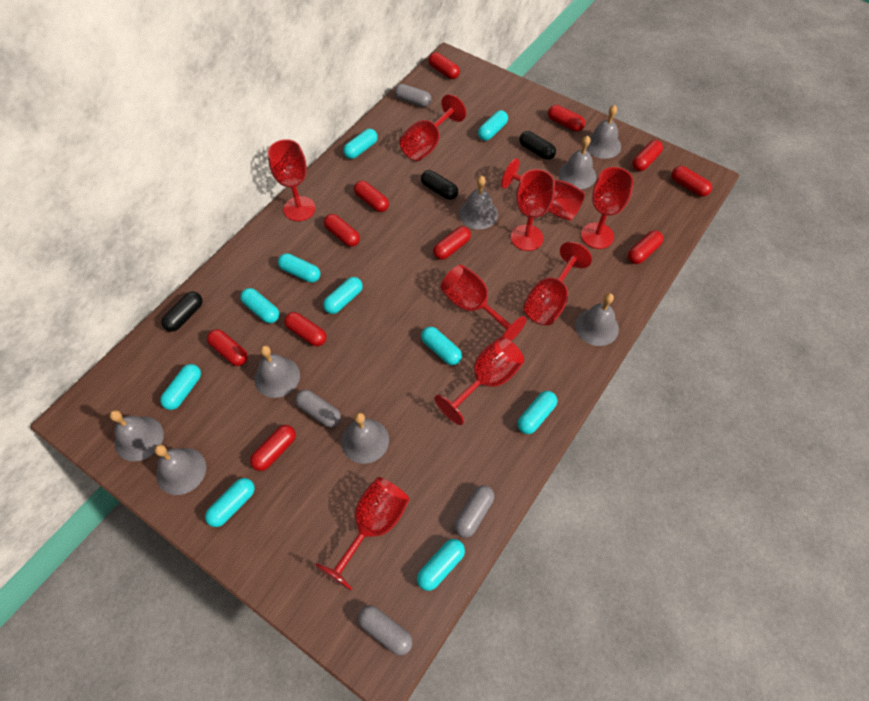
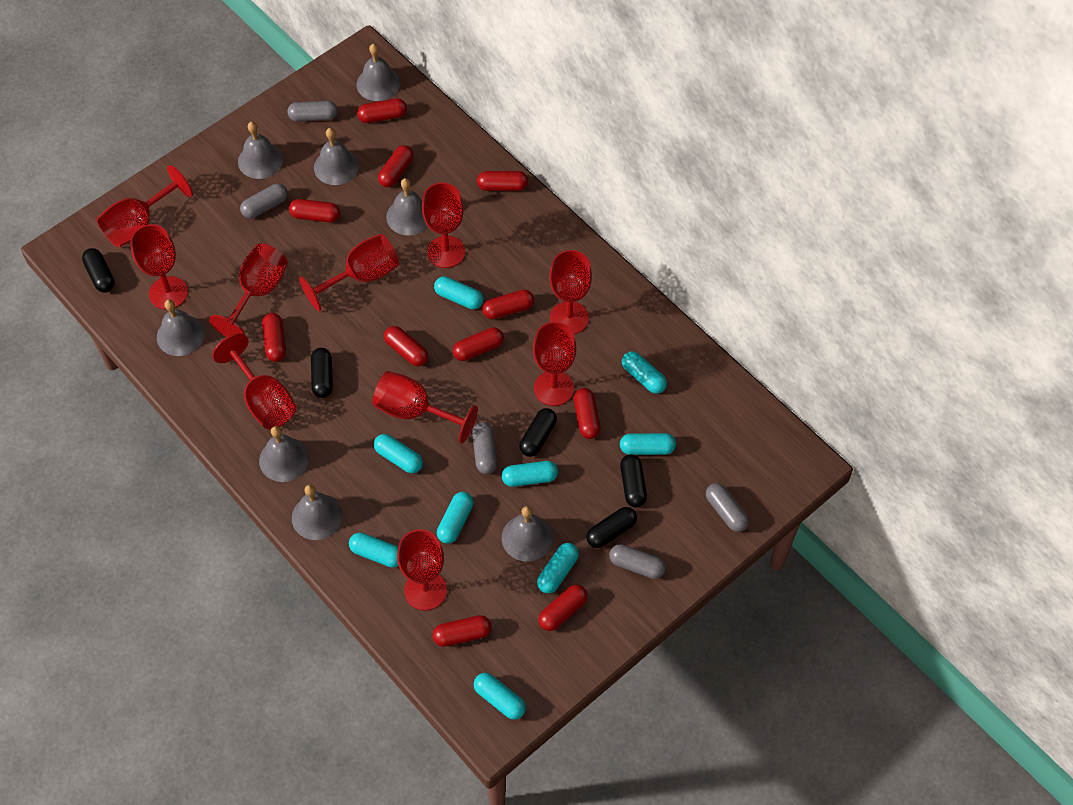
black capsule: 3 -> 5
grey capsule: 4 -> 5
red goblet: 9 -> 10
turquoise capsule: 10 -> 9

